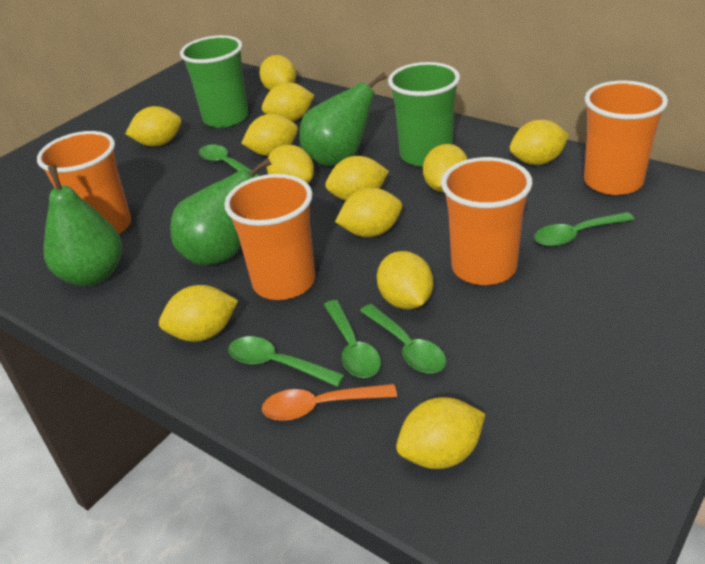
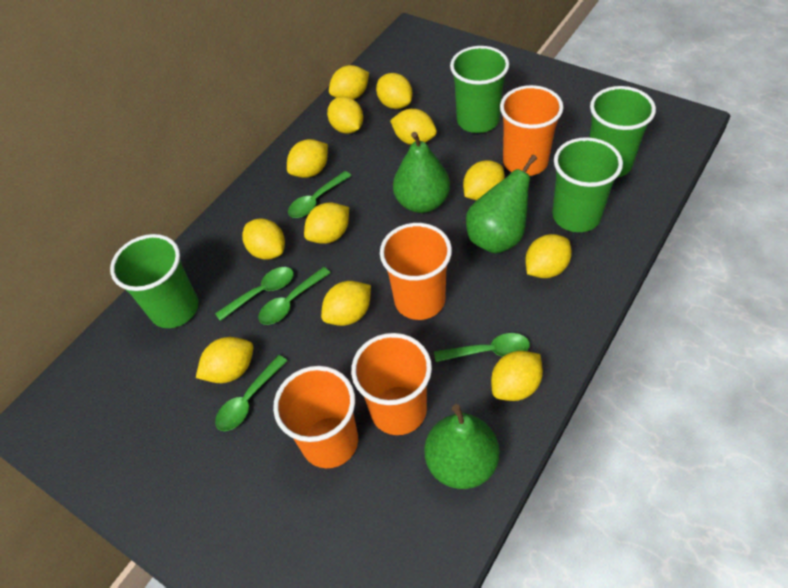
green cup: 2 -> 4
orange spoon: 1 -> 0

